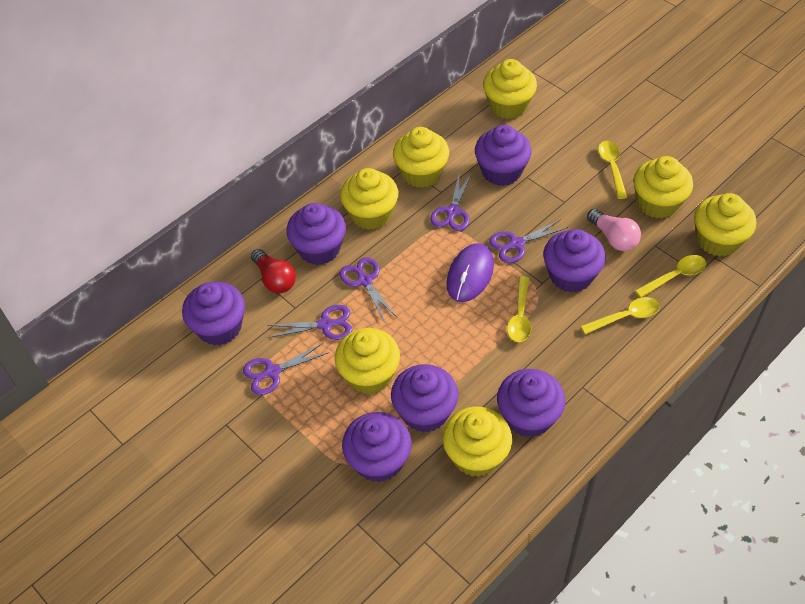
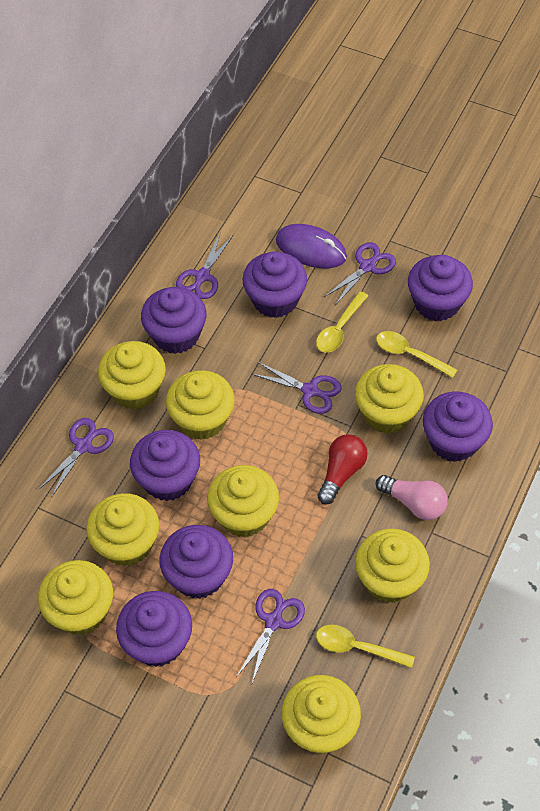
yellow cupcake: 7 -> 8
yellow spoon: 4 -> 3

